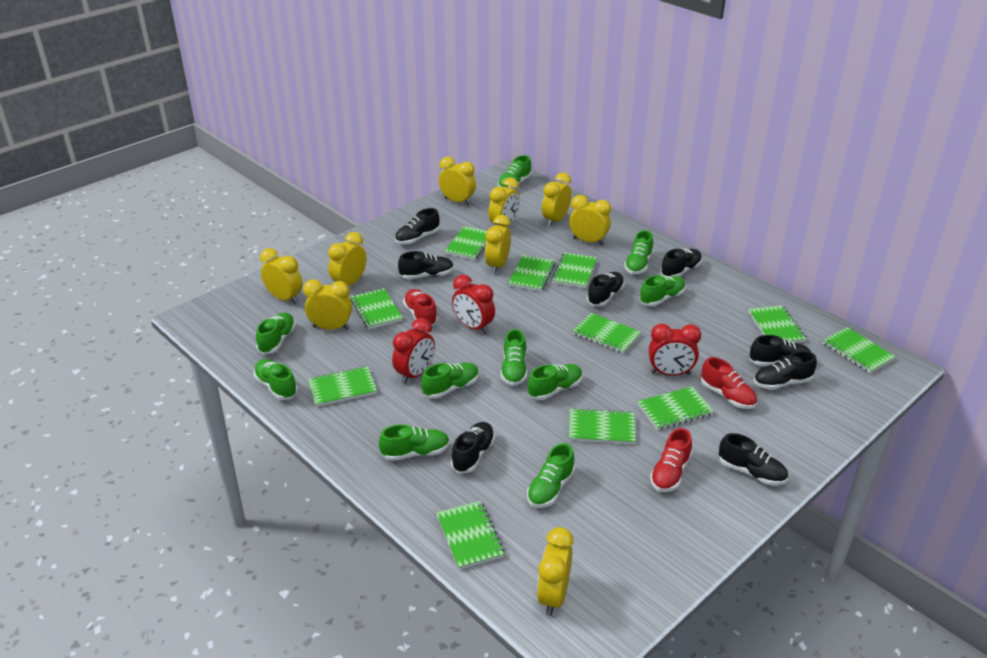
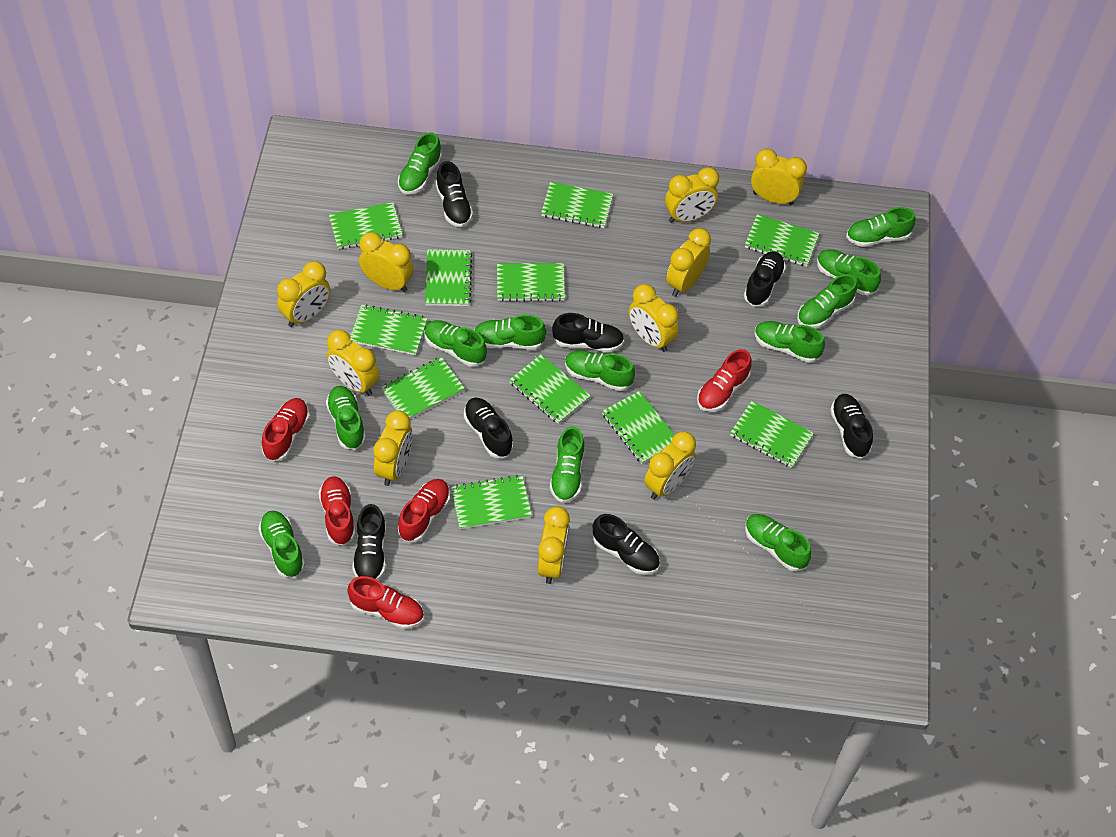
black shoe: 8 -> 7
green shoe: 10 -> 12
red clock: 3 -> 0
red shoe: 3 -> 5
yellow clock: 9 -> 10

